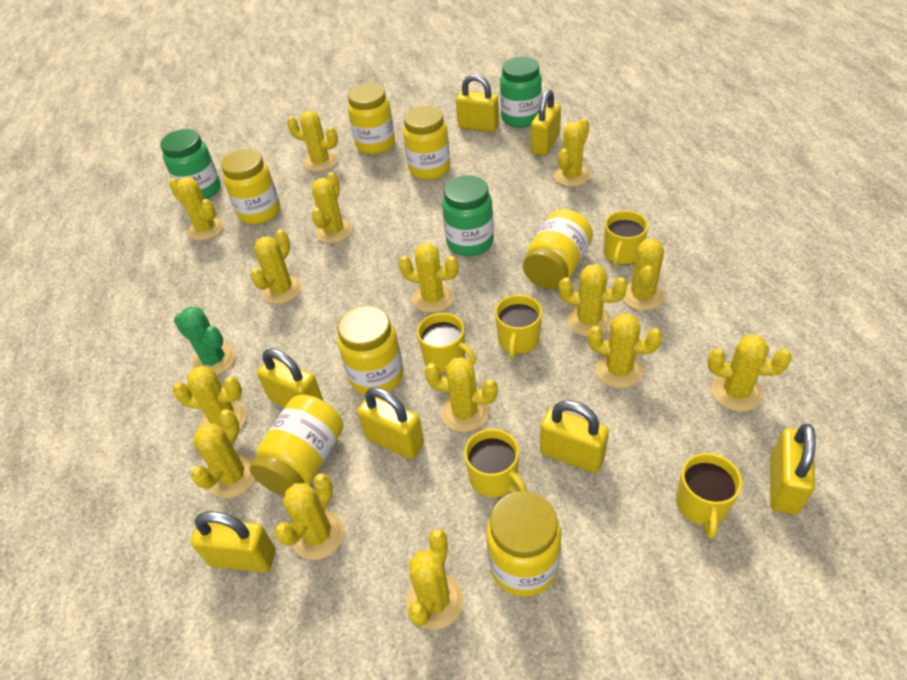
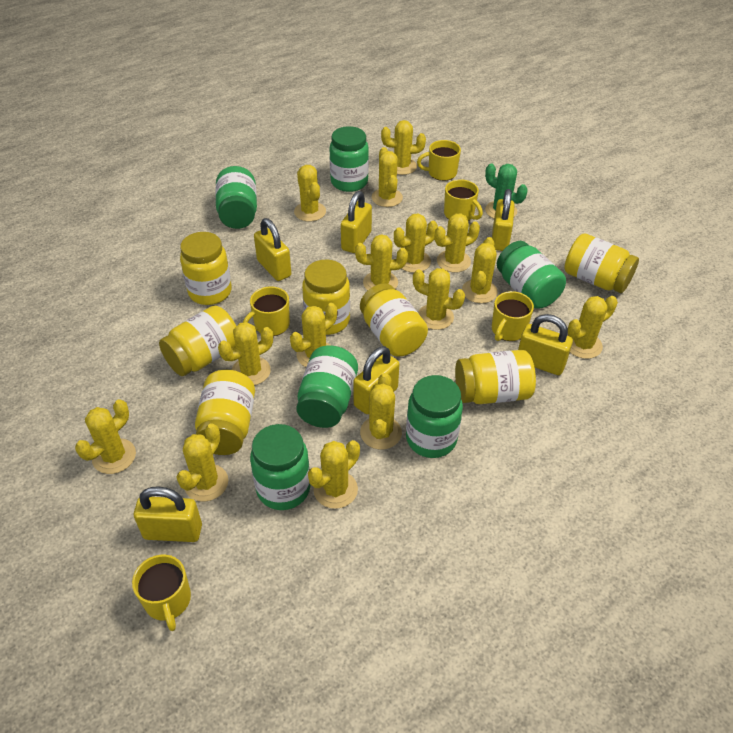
green jar: 3 -> 6
yellow padlock: 7 -> 6

